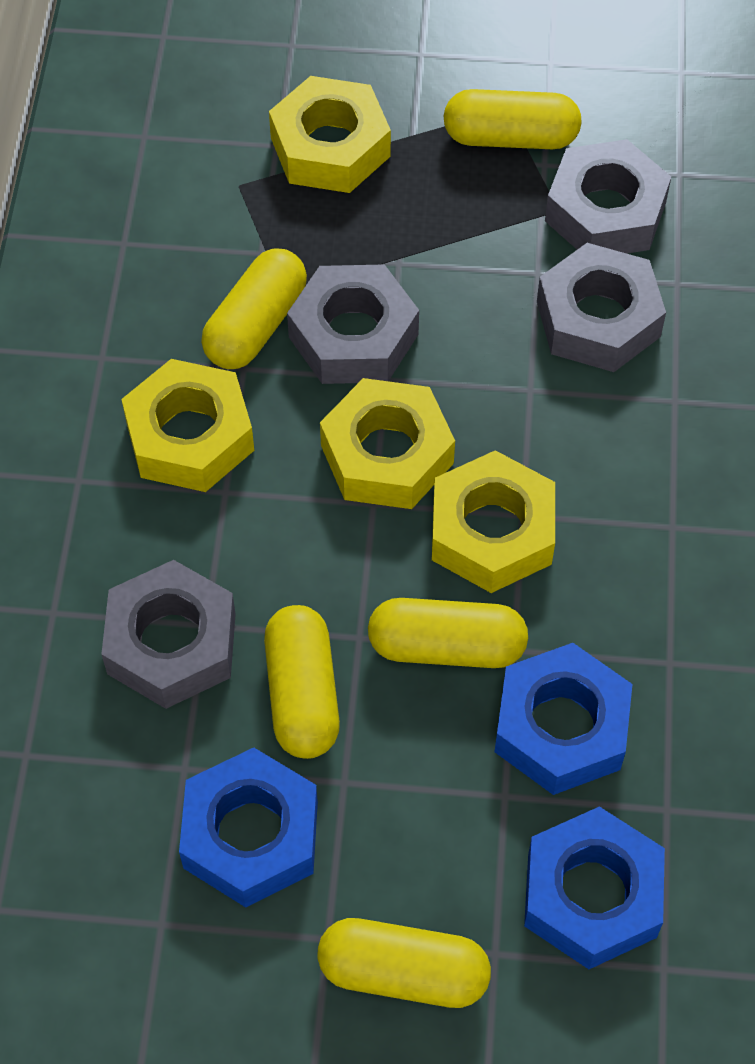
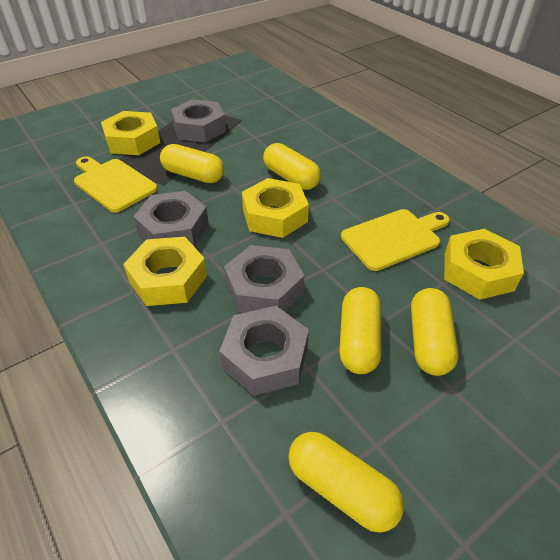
blue nut: 3 -> 0
yellow cutting board: 0 -> 2

